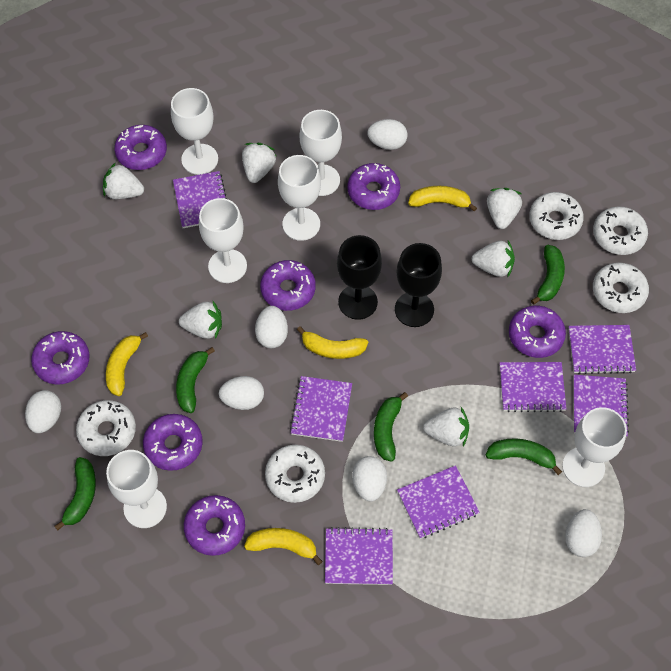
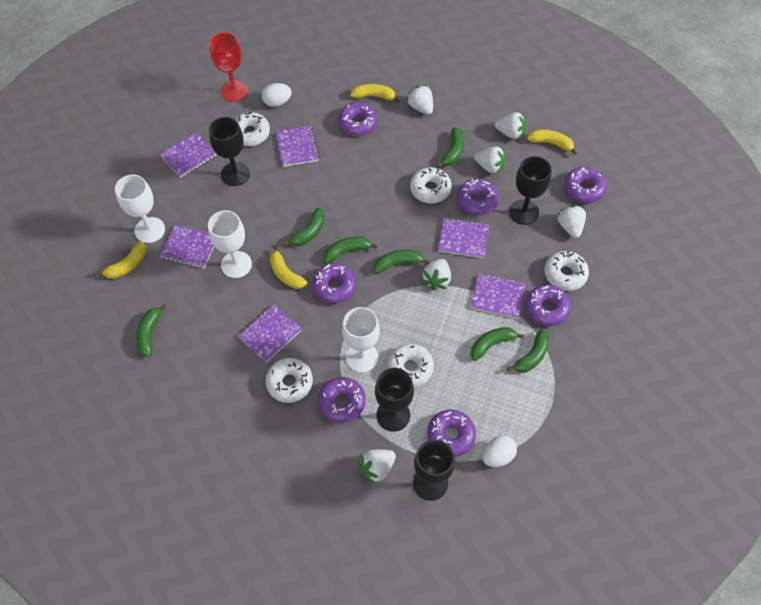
black goblet: 2 -> 4
green banana: 5 -> 7
purple notebook: 7 -> 6
red goblet: 0 -> 1
white egg: 6 -> 2
white goblet: 6 -> 3

